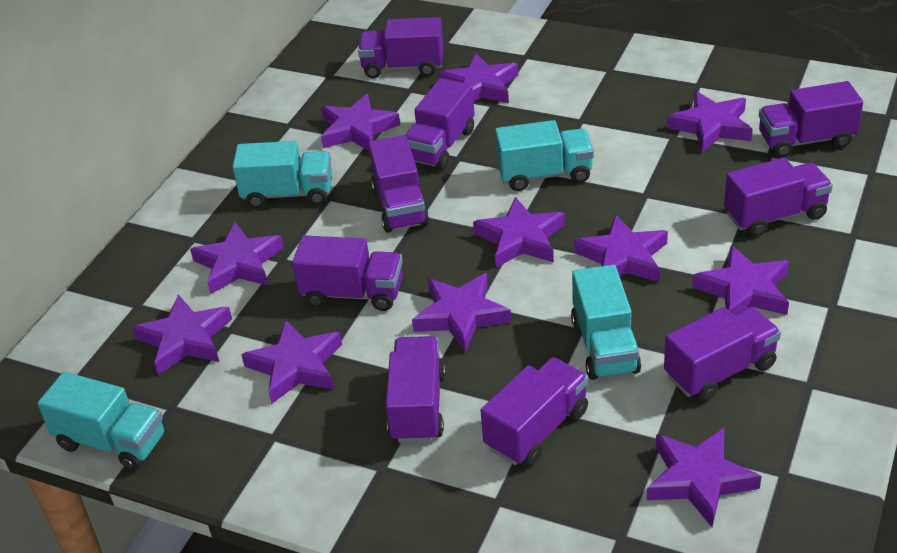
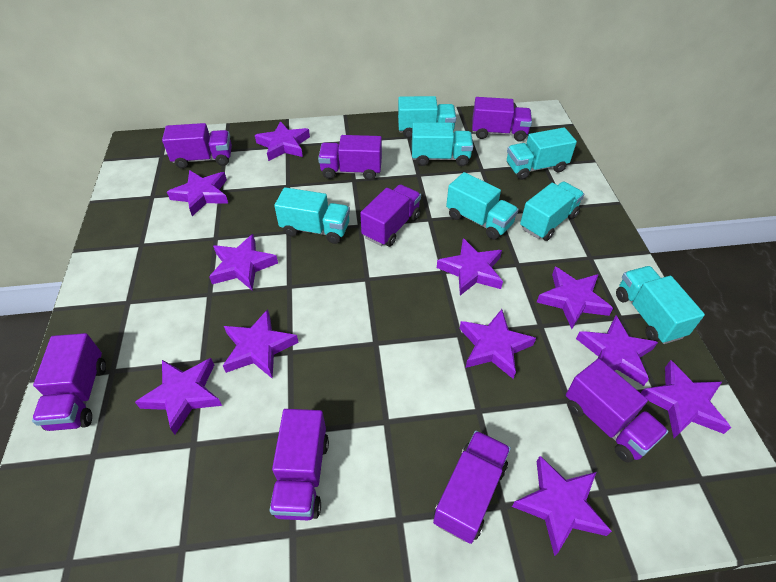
purple truck: 9 -> 8
turquoise truck: 4 -> 7

